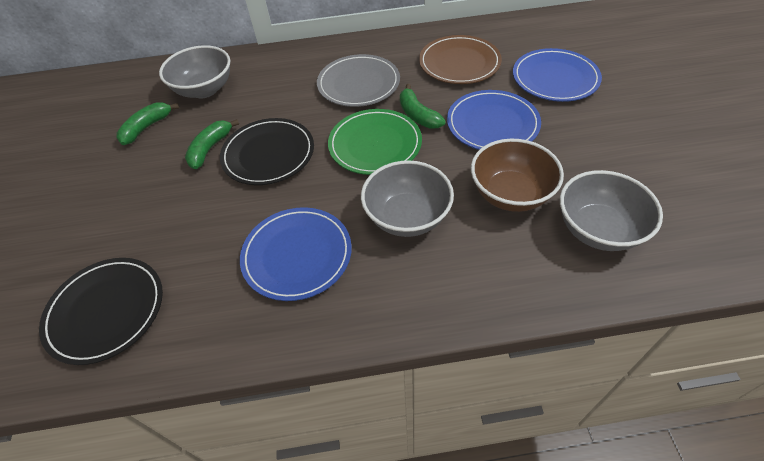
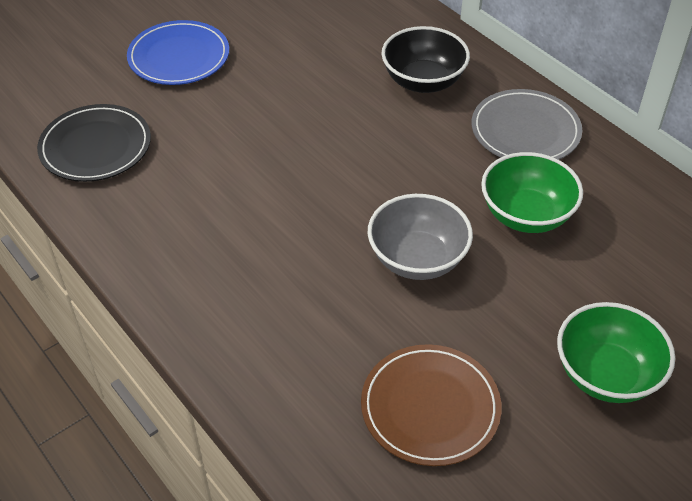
black bowl: 0 -> 1
black plate: 2 -> 1
blue plate: 3 -> 1
brown bowl: 1 -> 0
green banana: 3 -> 0
green bowl: 0 -> 2
green plate: 1 -> 0
grey bowl: 3 -> 1

